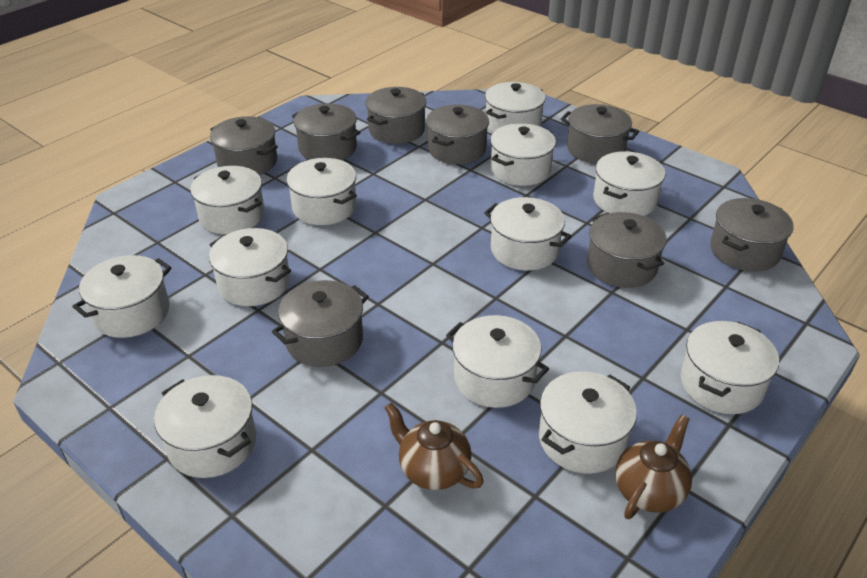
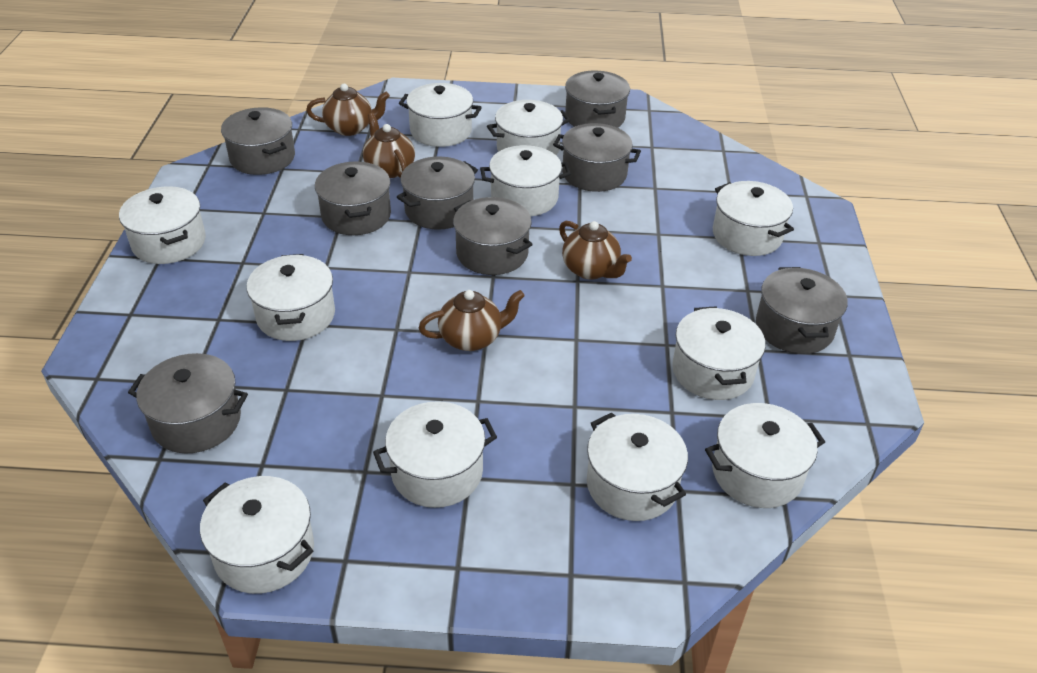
brown teapot: 2 -> 4
white pot: 12 -> 11

